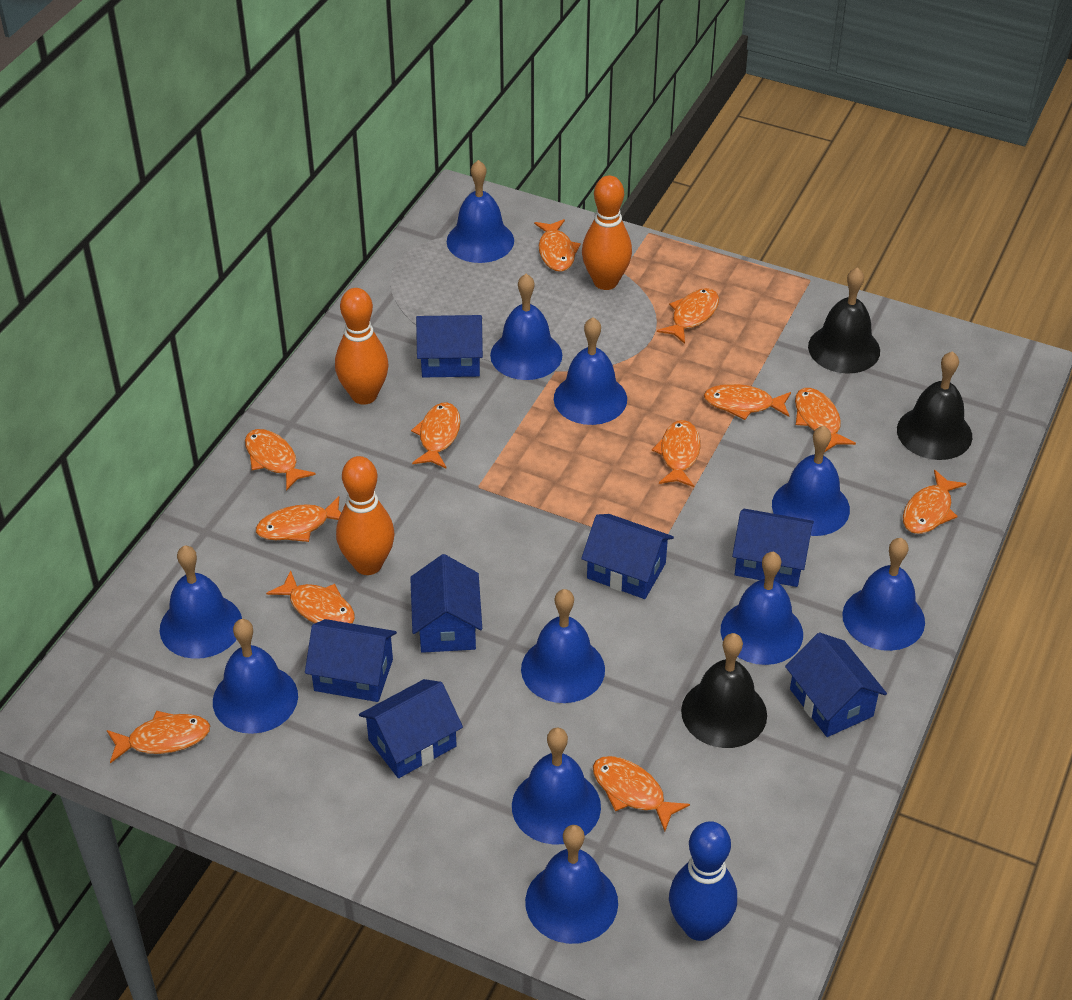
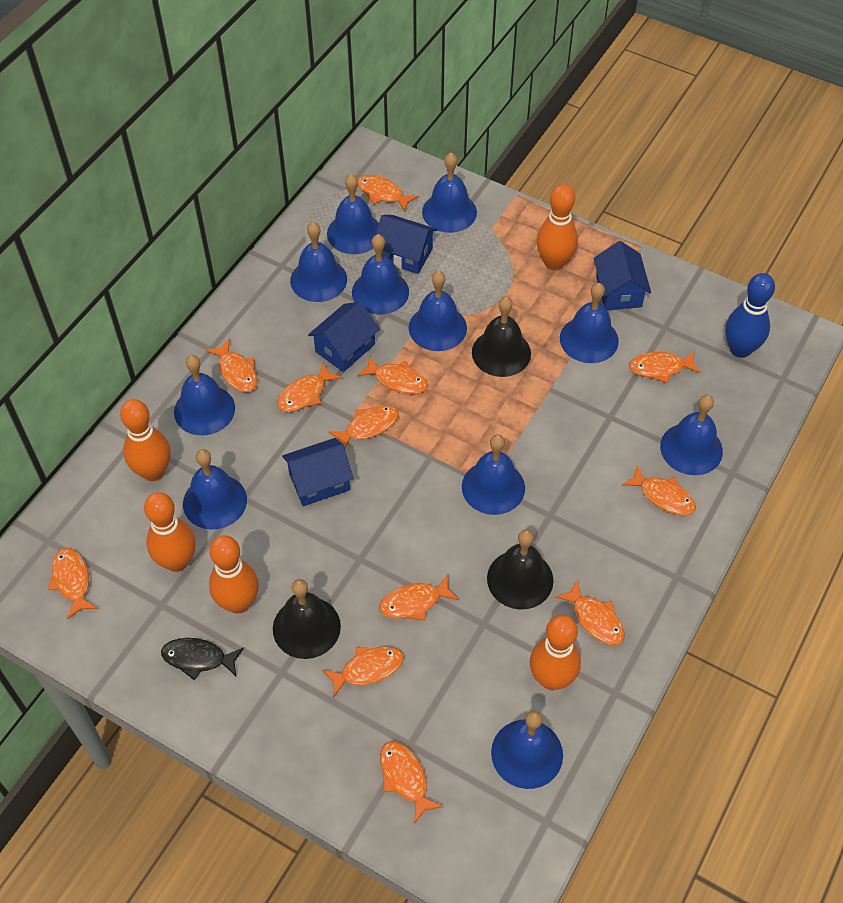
black fish: 0 -> 1
blue house: 7 -> 4
orange bowling pin: 3 -> 5

